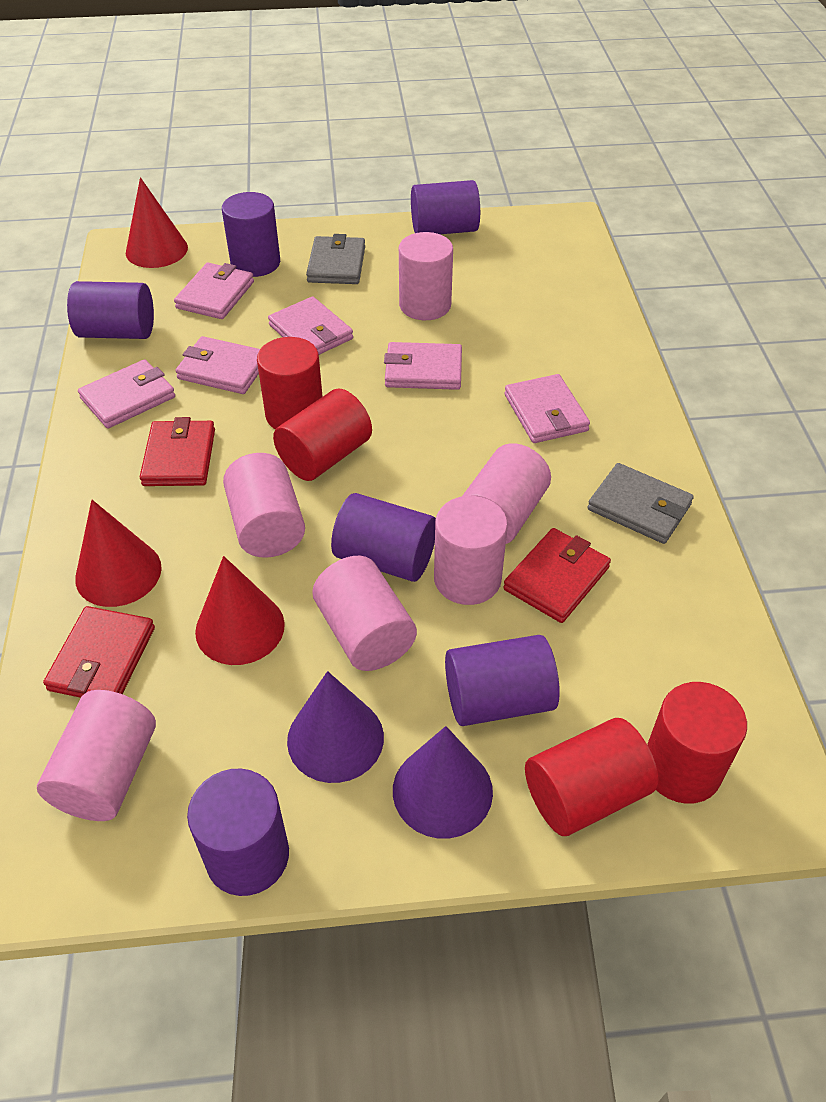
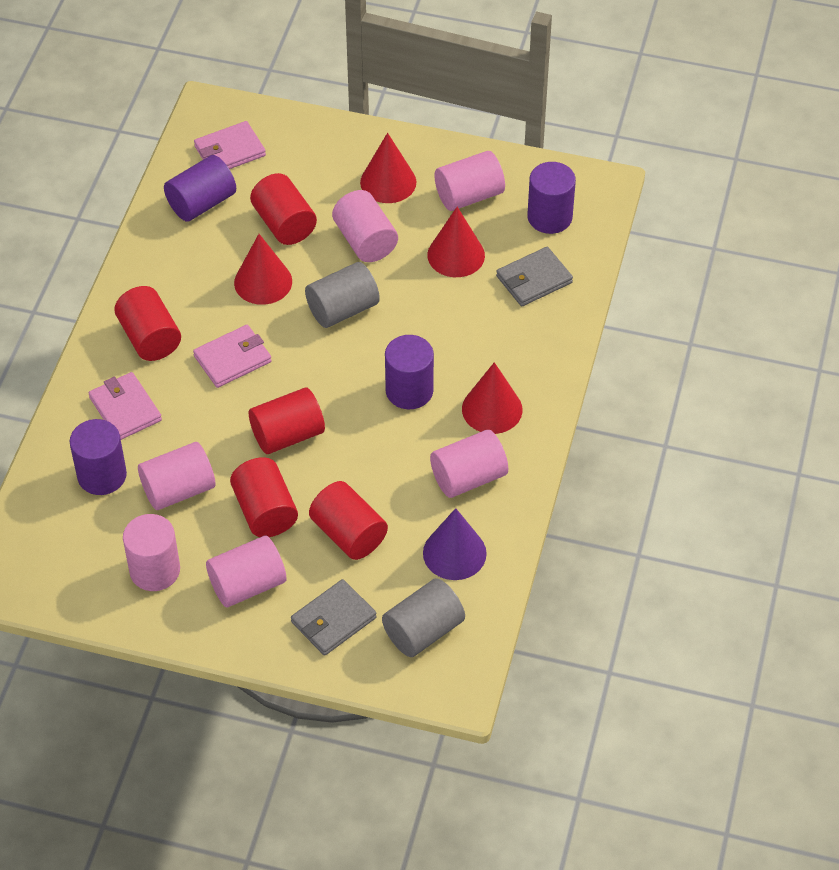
grey cylinder: 0 -> 2
pink wallet: 6 -> 3
purple cone: 2 -> 1
purple cylinder: 6 -> 4
red cone: 3 -> 4
red cylinder: 4 -> 5
red wallet: 3 -> 0

